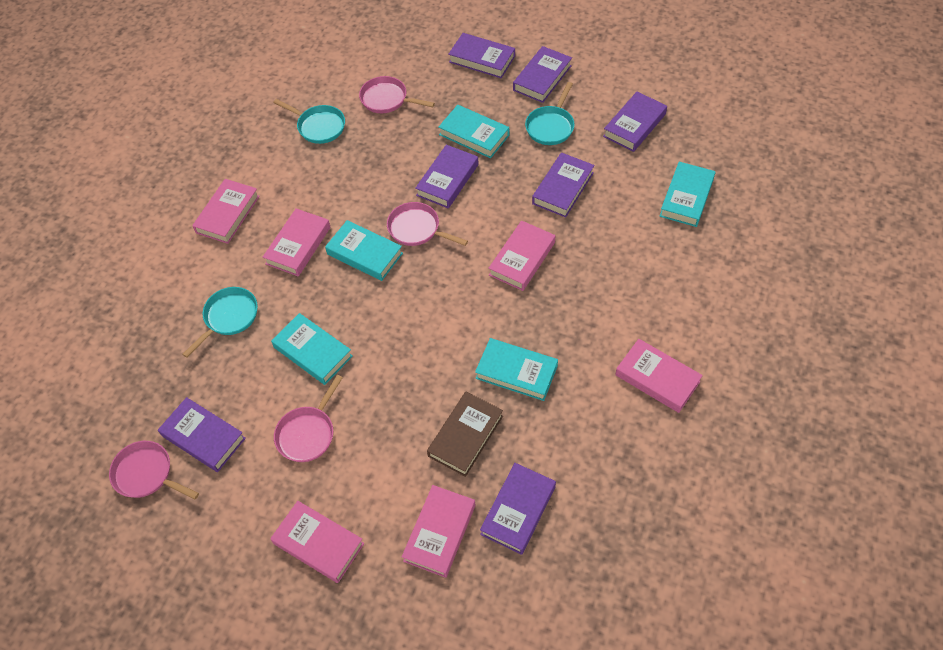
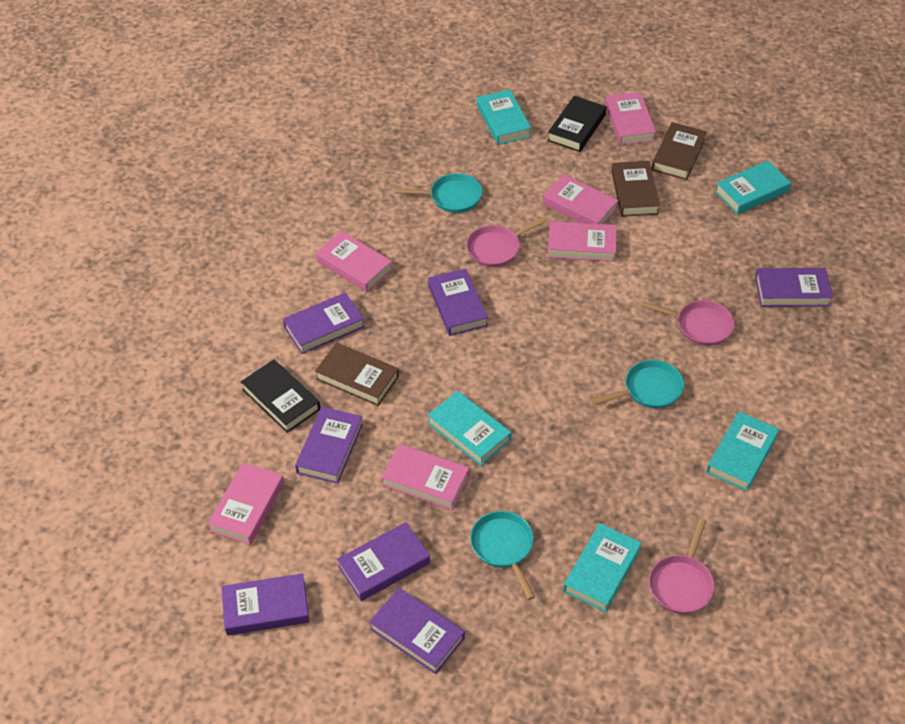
black book: 0 -> 2
brown book: 1 -> 3
pink pan: 4 -> 3

